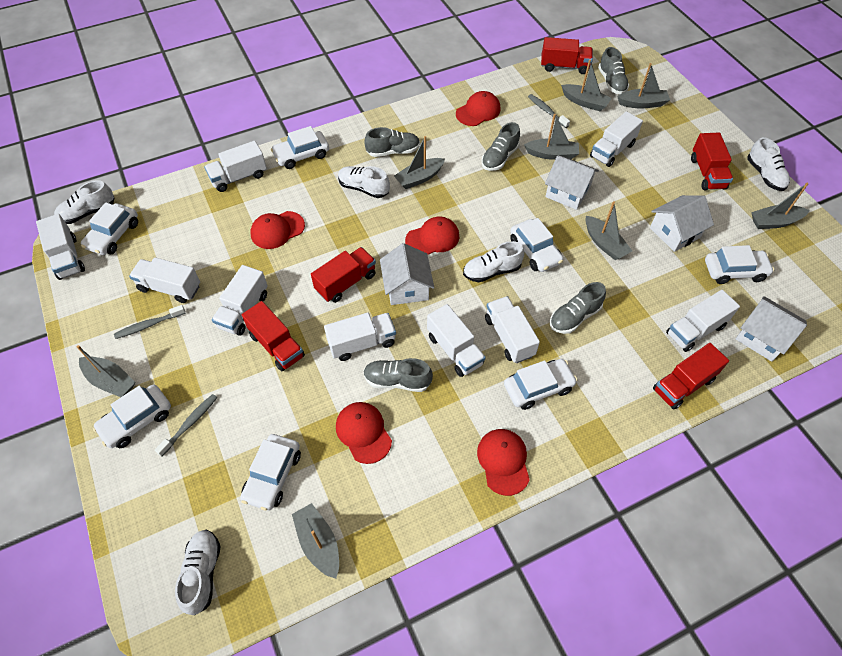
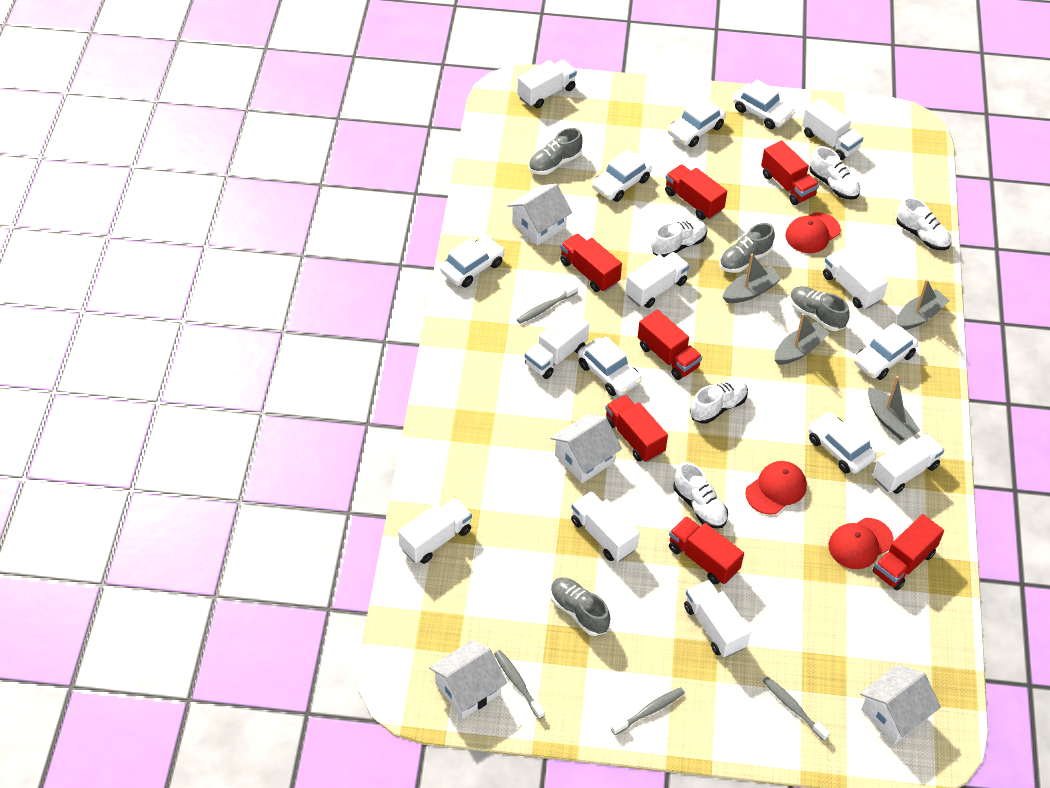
grey boat: 8 -> 4
grey shoe: 5 -> 4
grey toothbrush: 3 -> 4
red cap: 5 -> 3
red truck: 5 -> 7

